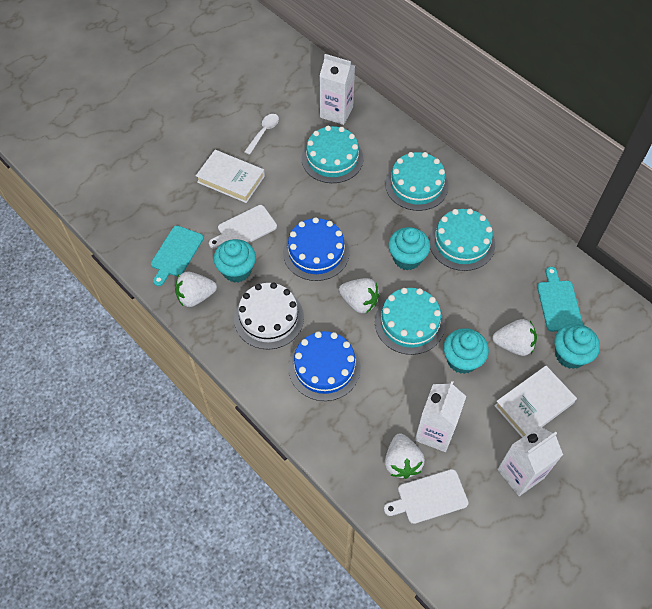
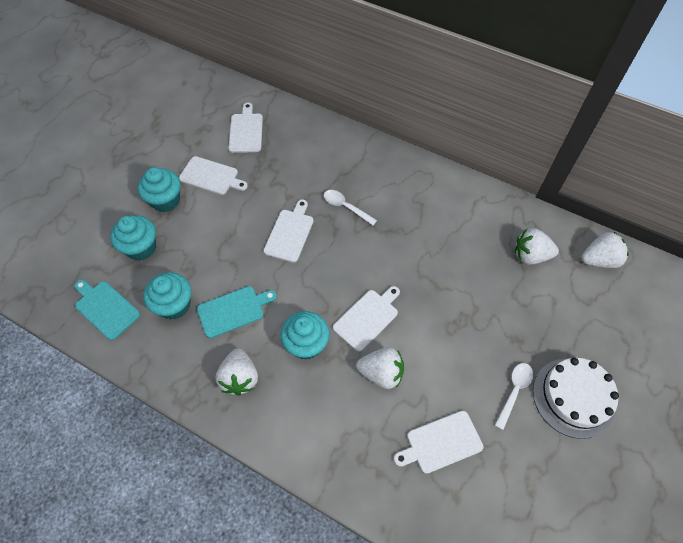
blue cake: 2 -> 0
turquoise cake: 4 -> 0
white book: 2 -> 0
white carton: 3 -> 0
white cutting board: 2 -> 5
white spoon: 1 -> 2

